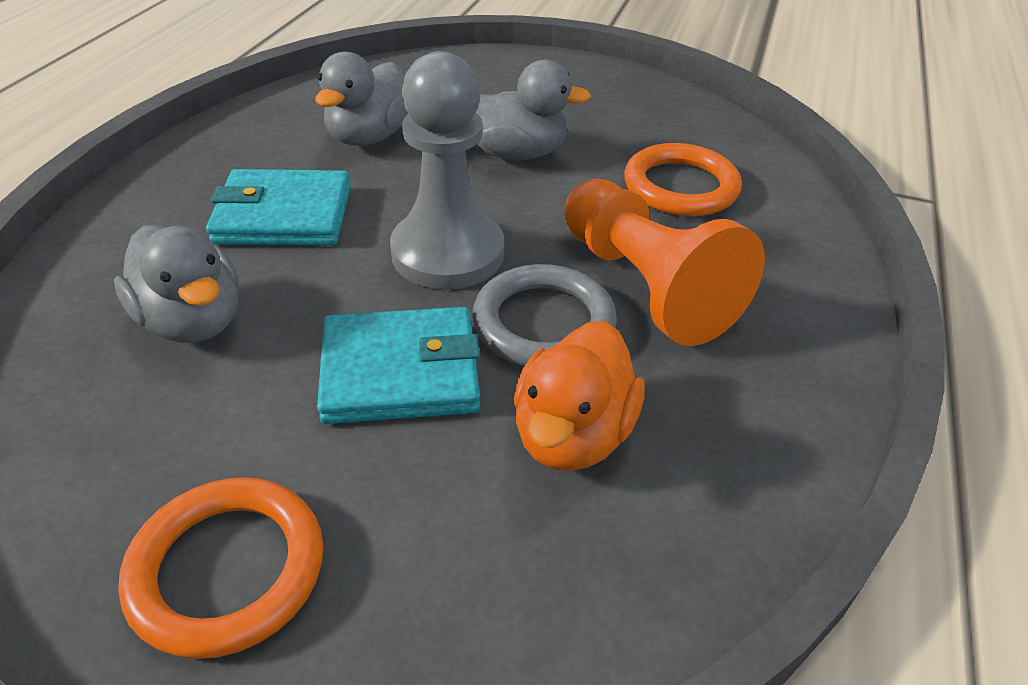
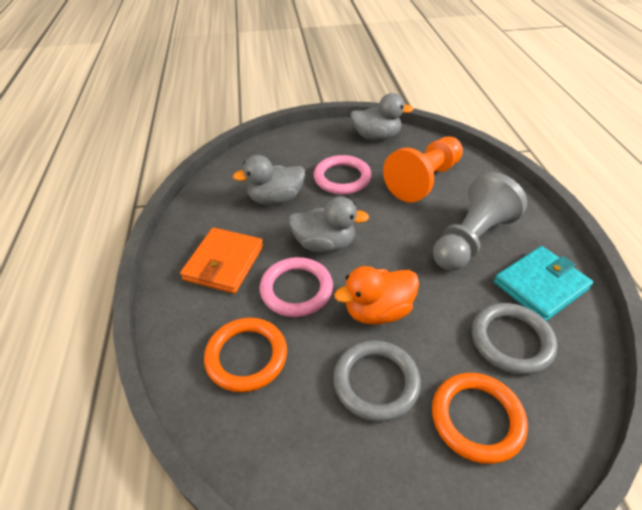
grey ring: 1 -> 2
orange wallet: 0 -> 1
pink ring: 0 -> 2
turquoise wallet: 2 -> 1

